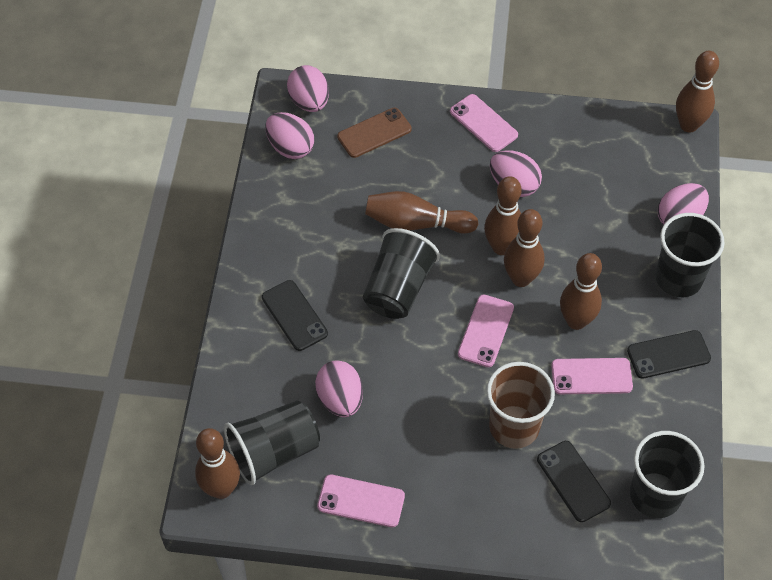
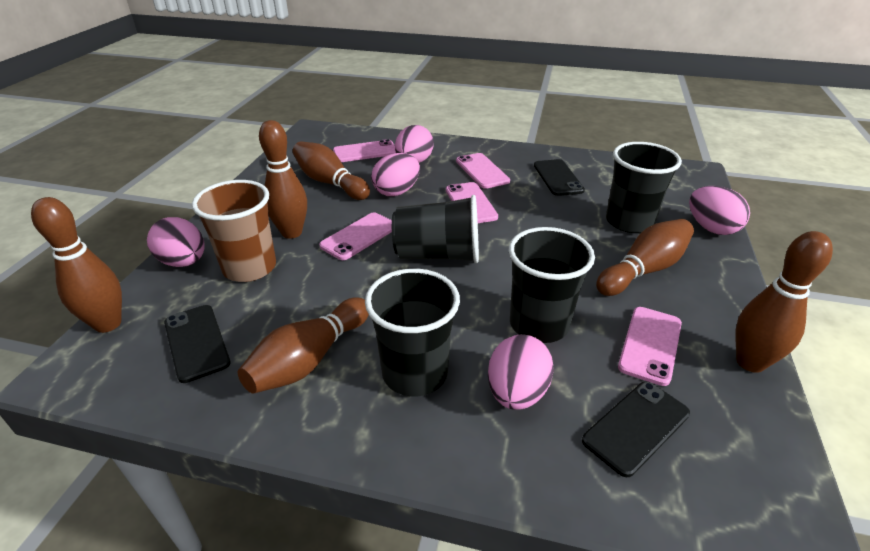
brown phone: 1 -> 0
pink phone: 4 -> 5

